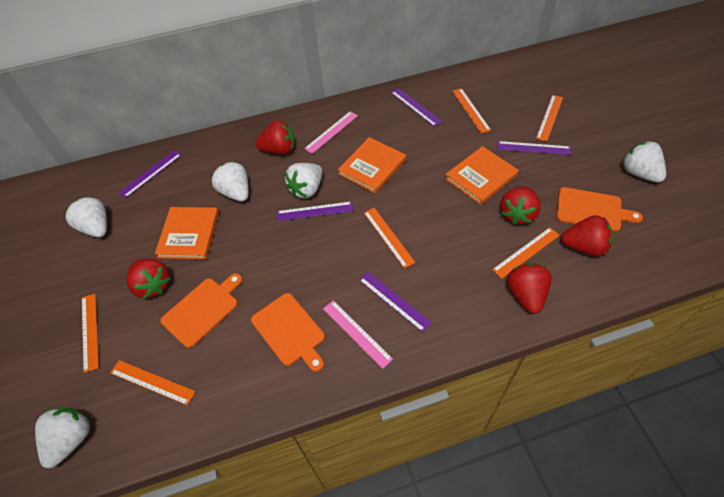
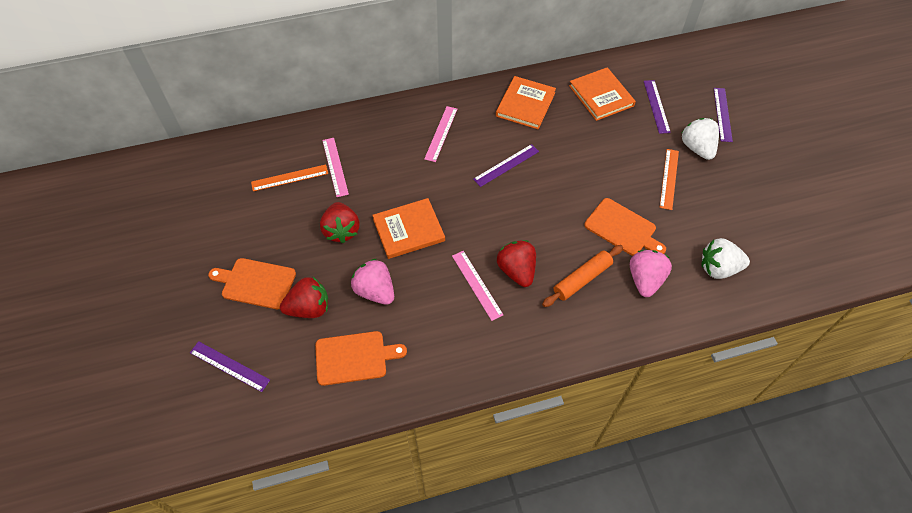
orange rolling pin: 0 -> 1
orange ruler: 6 -> 2
pink ruler: 2 -> 3
pink strawberry: 0 -> 2
purple ruler: 5 -> 4
red strawberry: 5 -> 3
white strawberry: 5 -> 2

